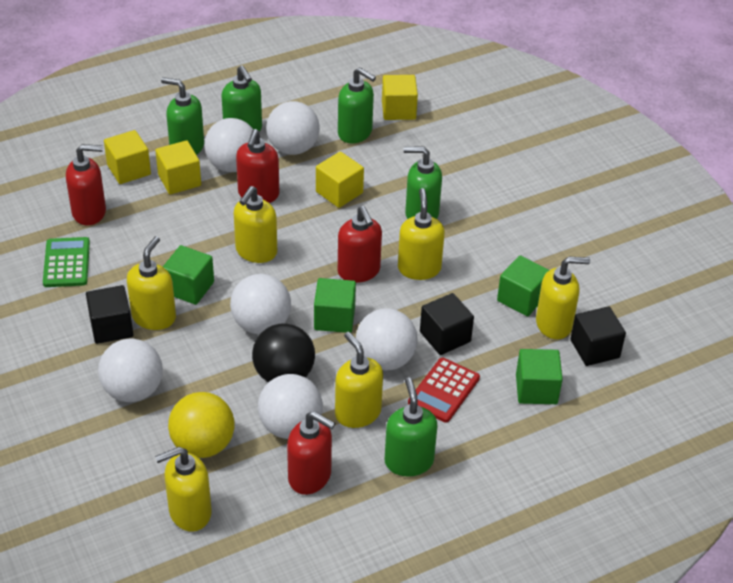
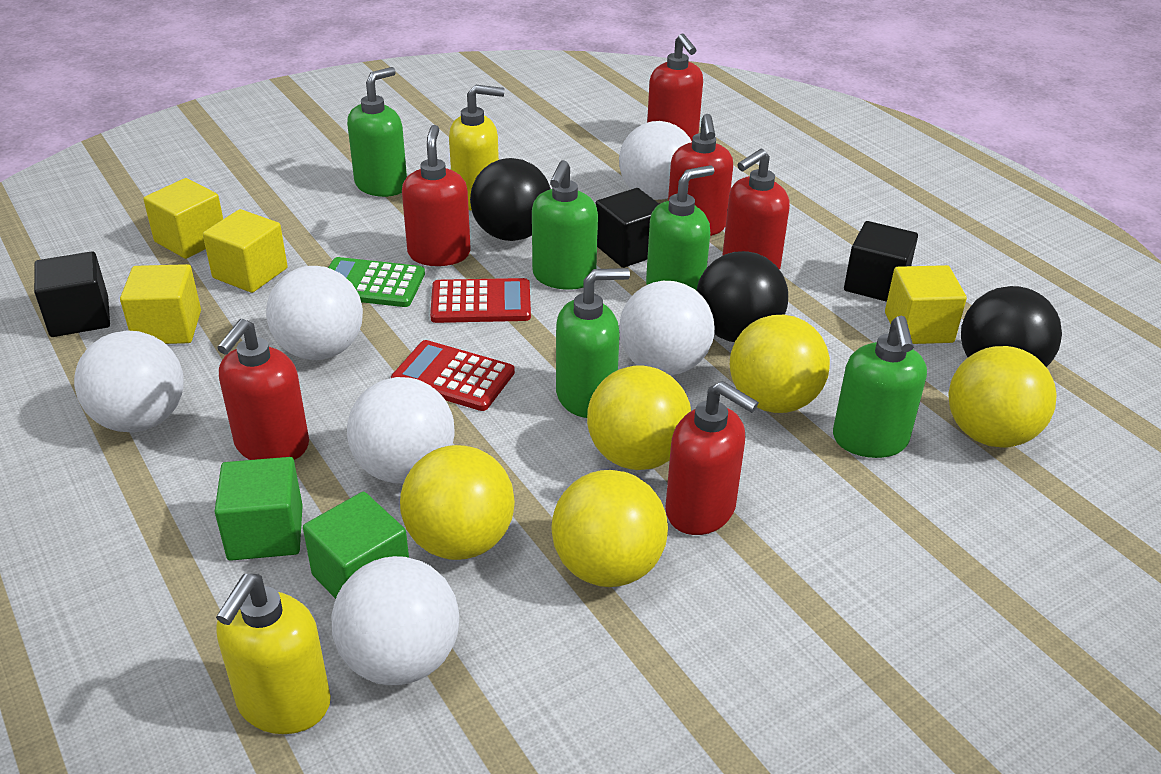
black ball: 1 -> 3
green cube: 4 -> 2
red calculator: 1 -> 2
red soap dispenser: 4 -> 6
yellow ball: 1 -> 5
yellow soap dispenser: 6 -> 2

